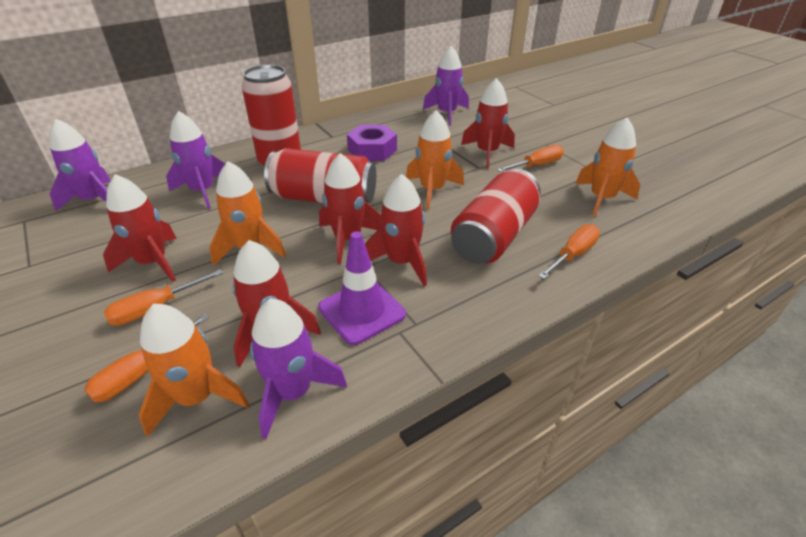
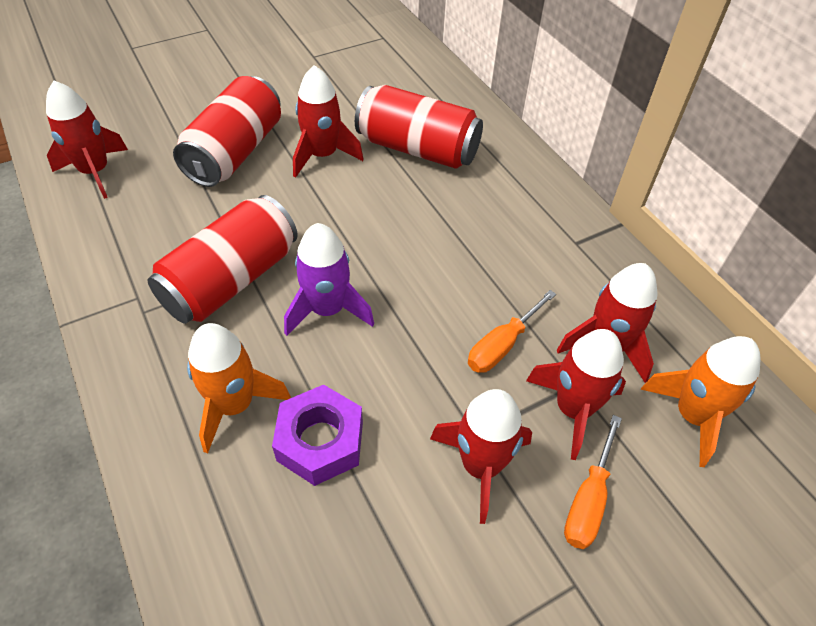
orange rocket: 4 -> 2
orange screwdriver: 4 -> 2
purple rocket: 4 -> 1
purple traffic cone: 1 -> 0

